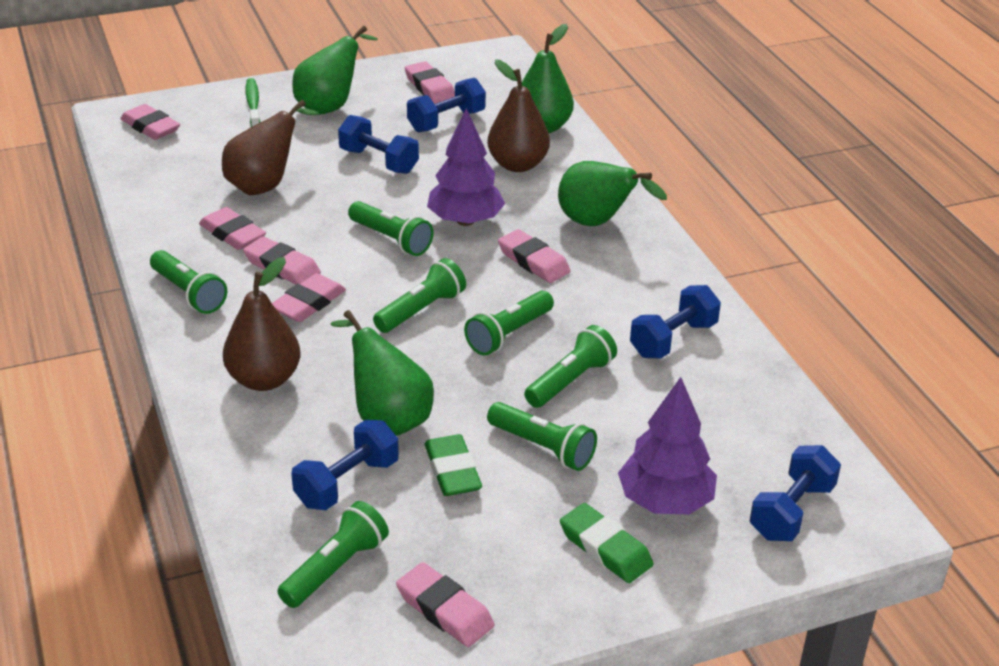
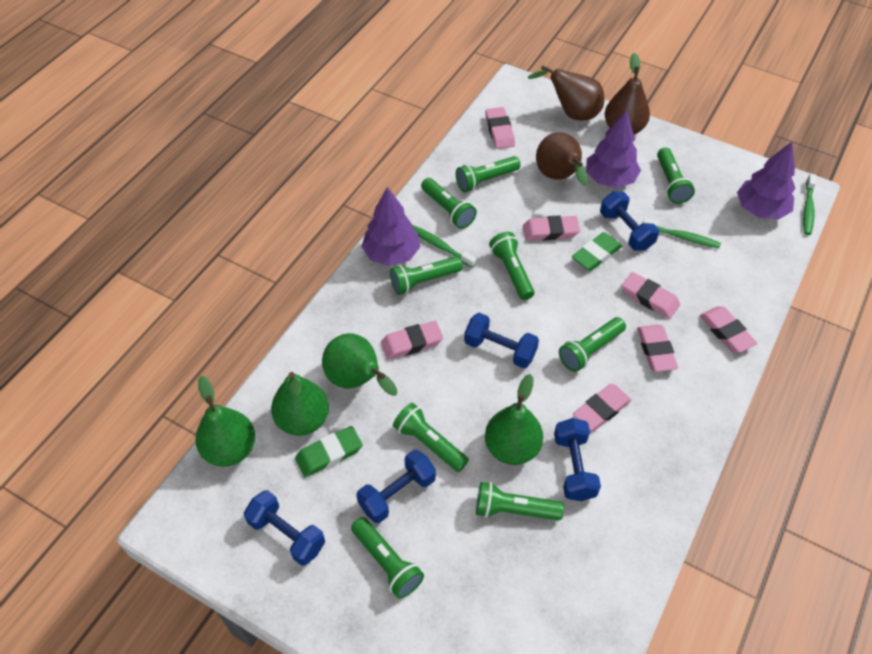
green flashlight: 7 -> 9
green toothbrush: 1 -> 3
purple tree: 2 -> 3

